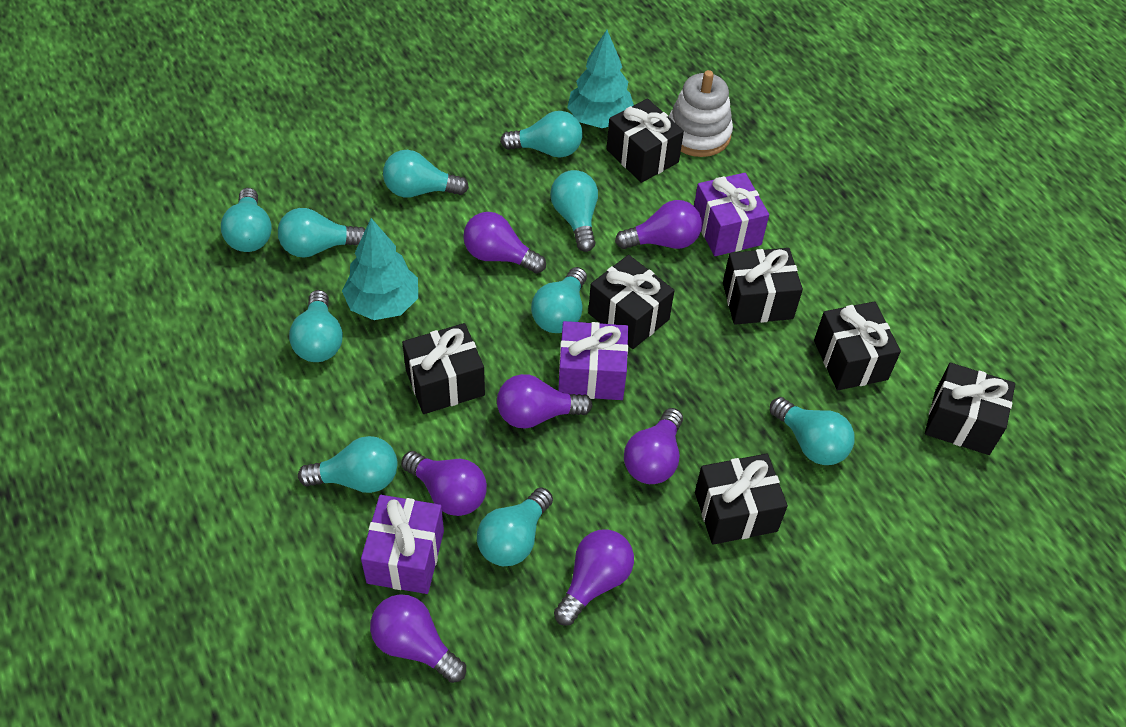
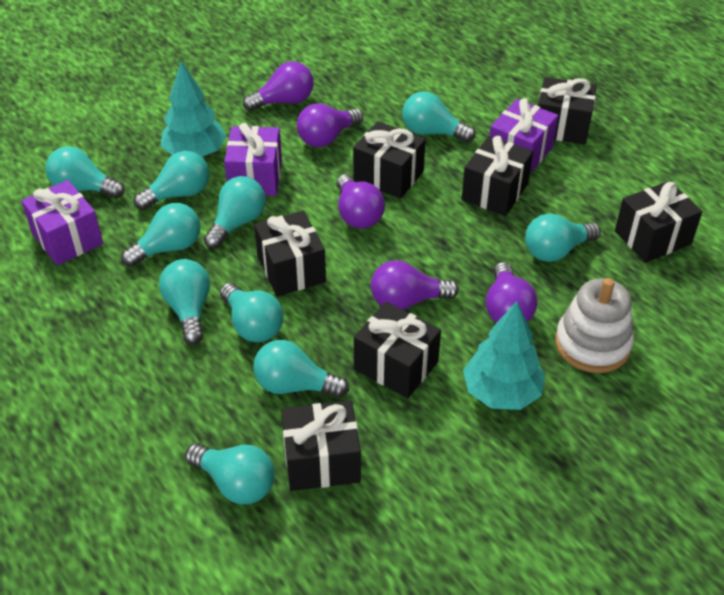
purple light bulb: 7 -> 5

